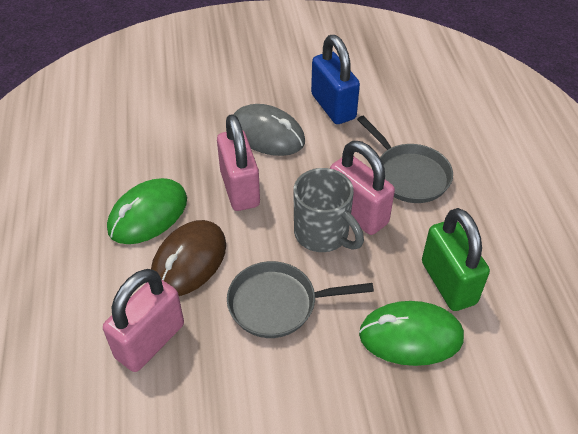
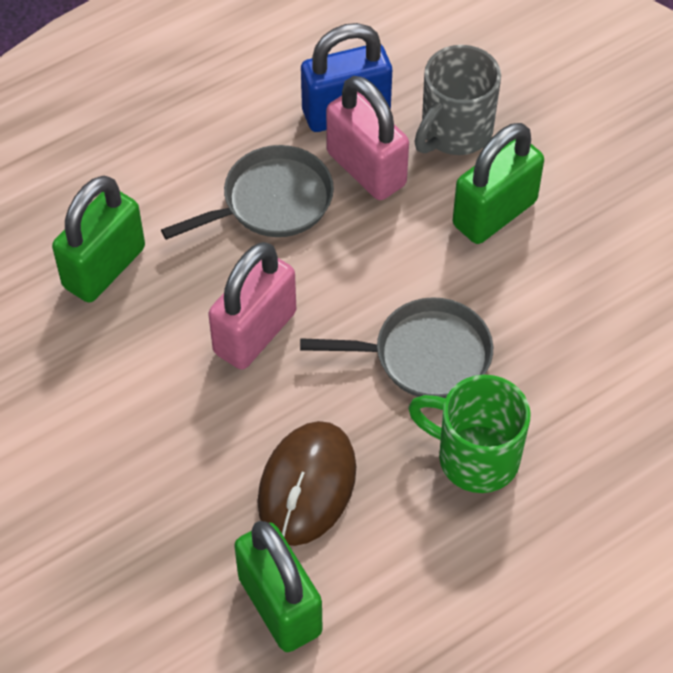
green mouse: 2 -> 0
green mug: 0 -> 1
green padlock: 1 -> 3
grey mouse: 1 -> 0
pink padlock: 3 -> 2

